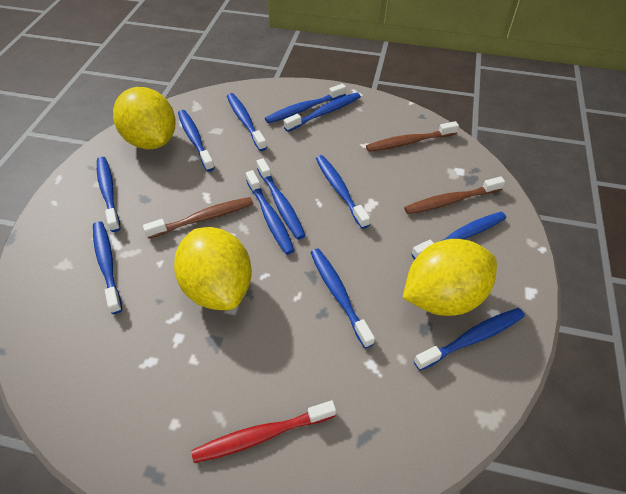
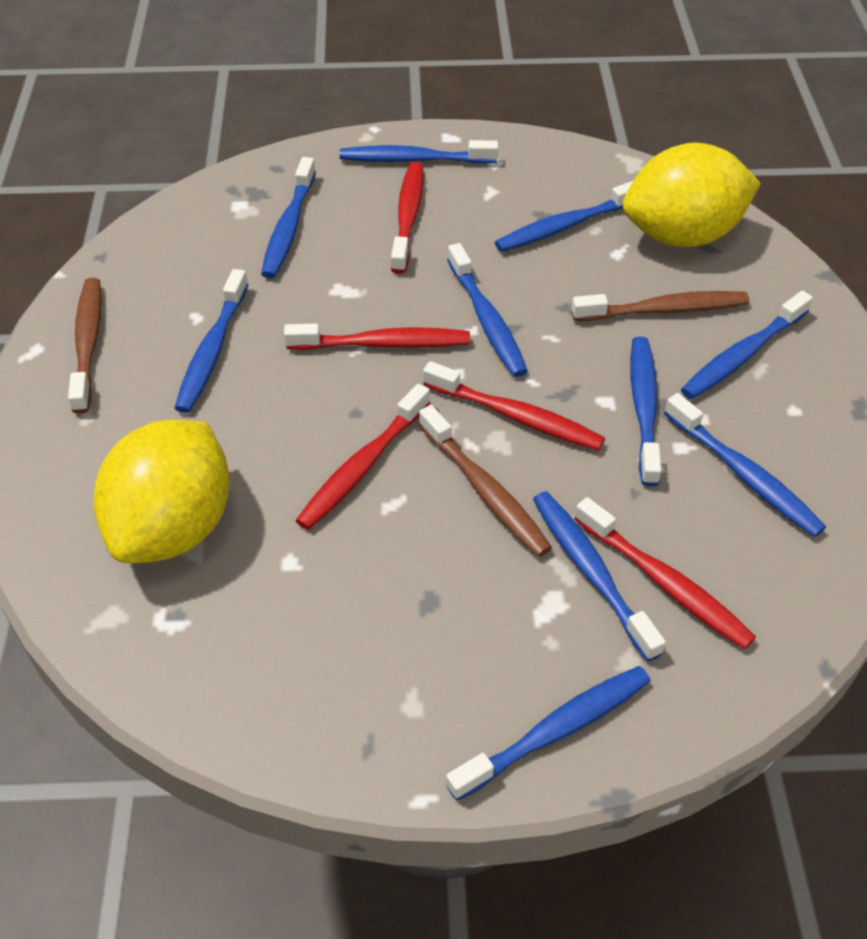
blue toothbrush: 12 -> 10
red toothbrush: 1 -> 5
yellow lemon: 3 -> 2

